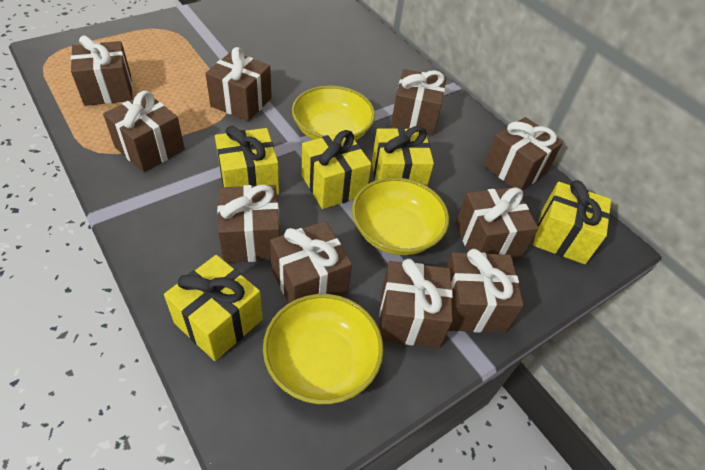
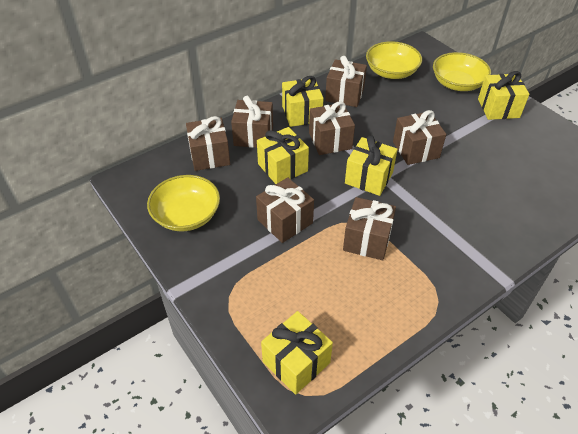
brown gift: 10 -> 7

